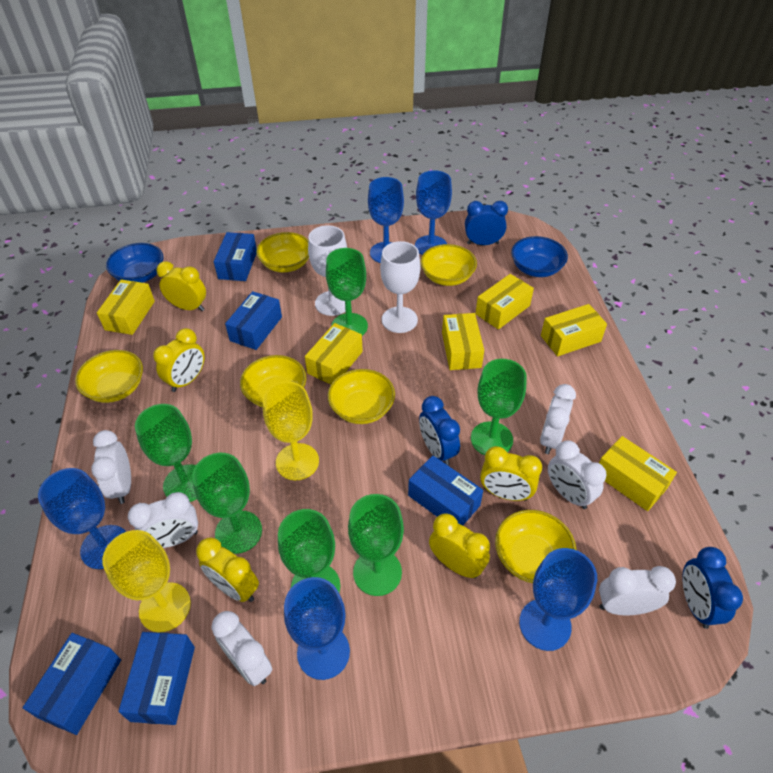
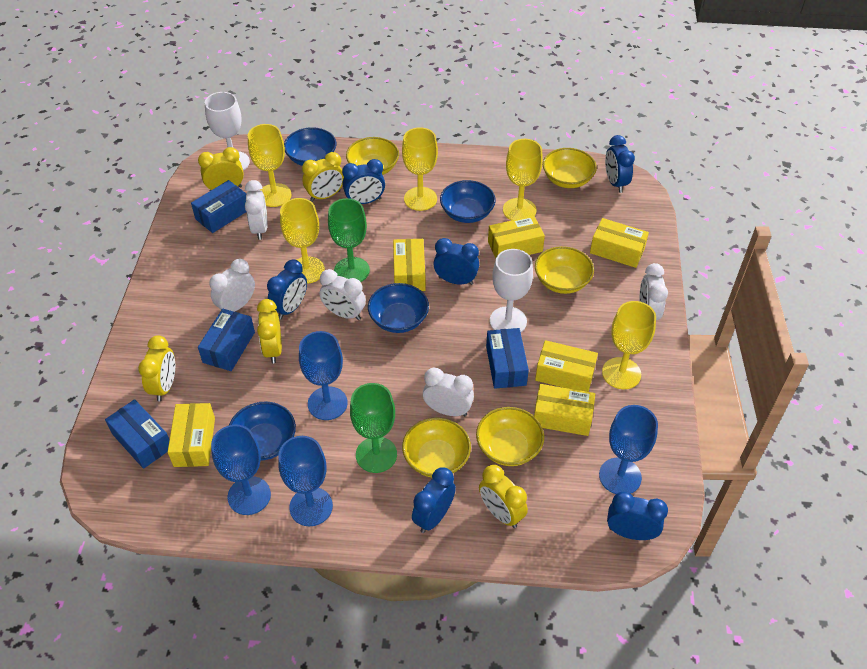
blue bowl: 2 -> 4
blue box: 5 -> 4
blue clock: 3 -> 6
blue goblet: 5 -> 4
green goblet: 6 -> 2
white clock: 6 -> 5
yellow bowl: 6 -> 5
yellow goblet: 2 -> 5

